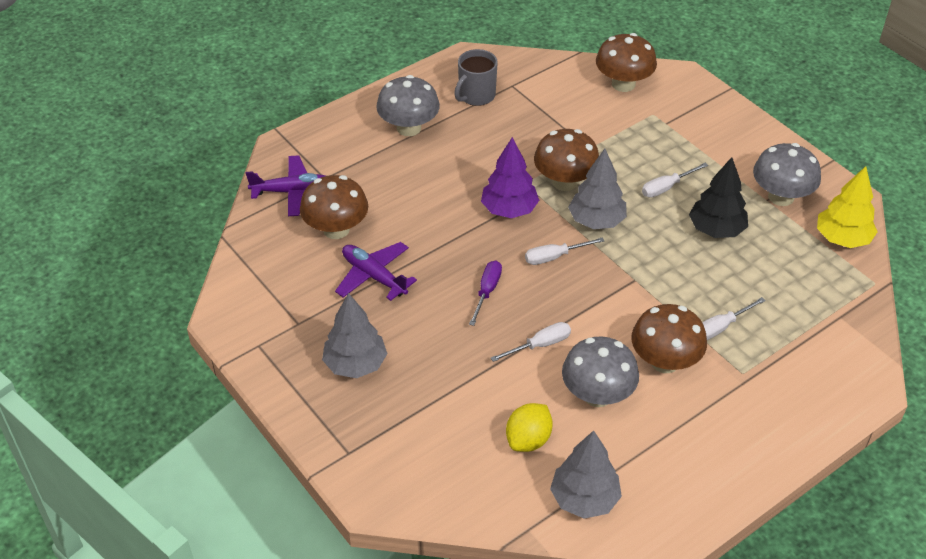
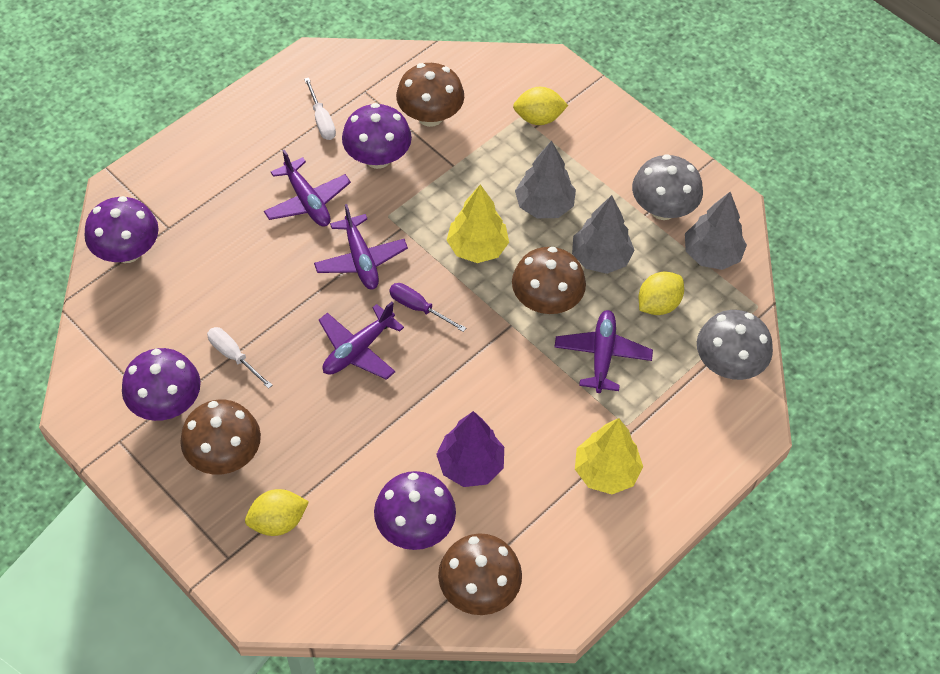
black tree: 1 -> 0
grey mug: 1 -> 0
grey mushroom: 3 -> 2
purple mushroom: 0 -> 4
purple plane: 2 -> 4
white screwdriver: 4 -> 2
yellow lemon: 1 -> 3
yellow tree: 1 -> 2

